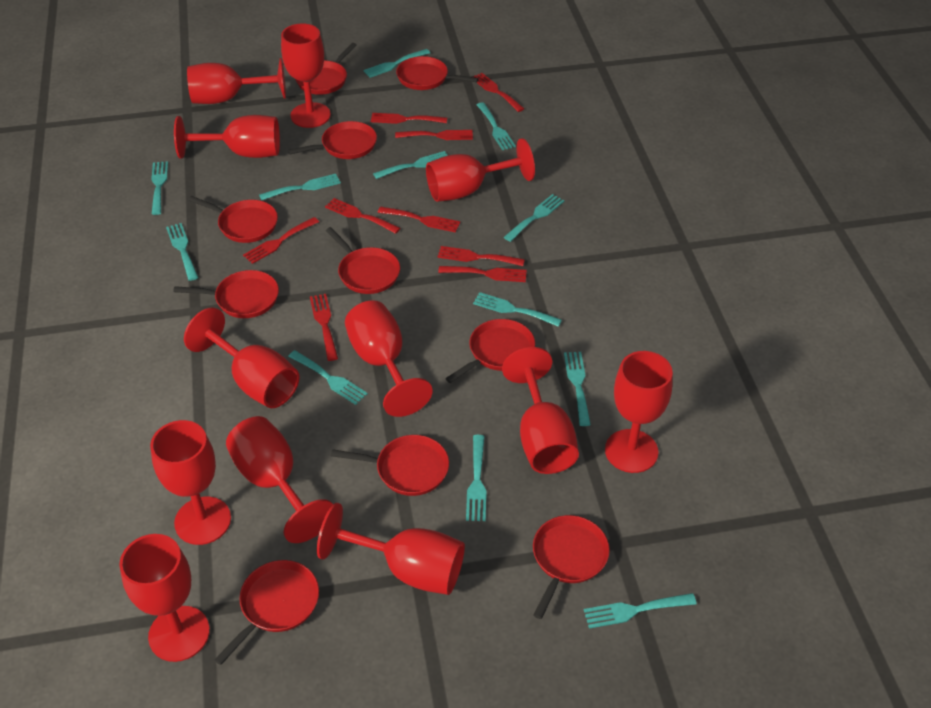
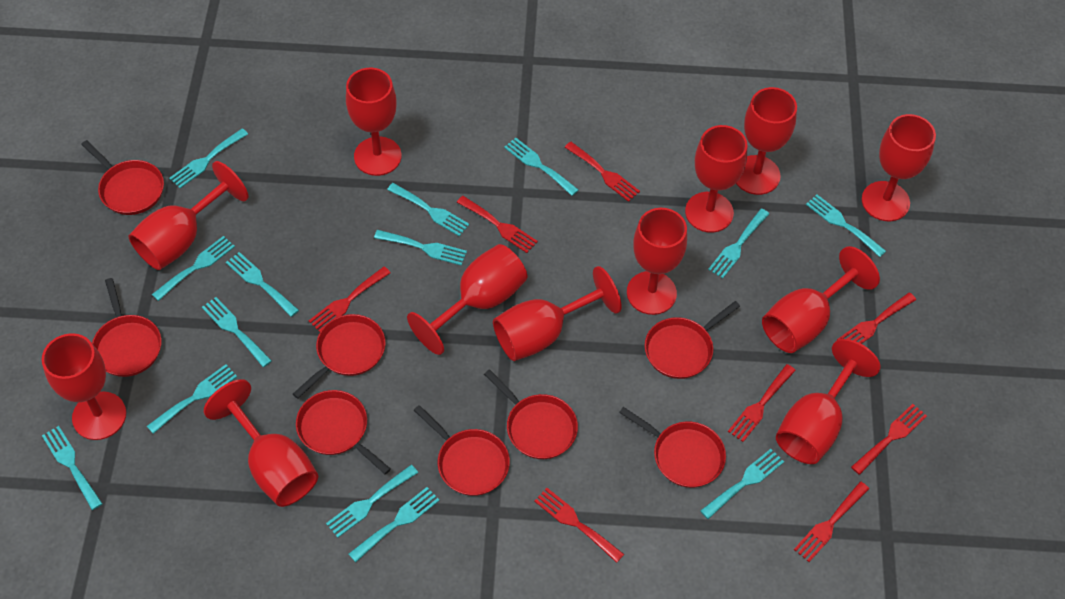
red fork: 9 -> 8
red pan: 10 -> 8
turquoise fork: 12 -> 14

